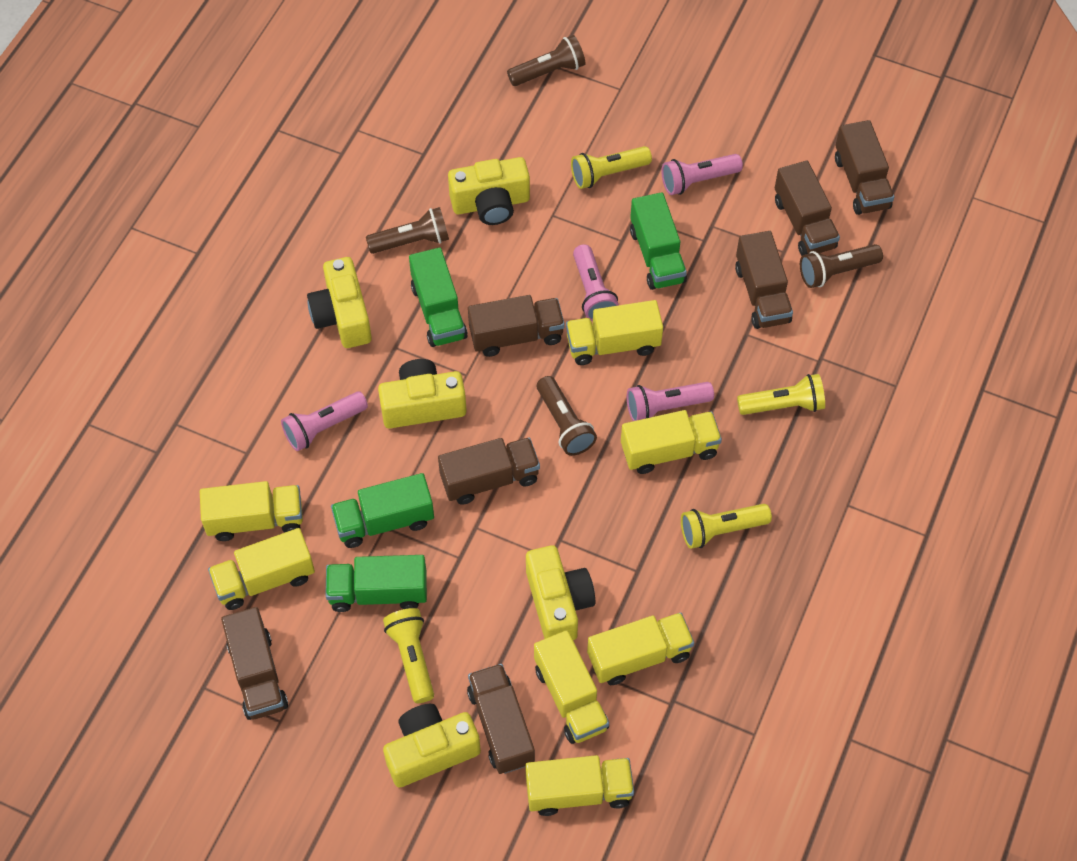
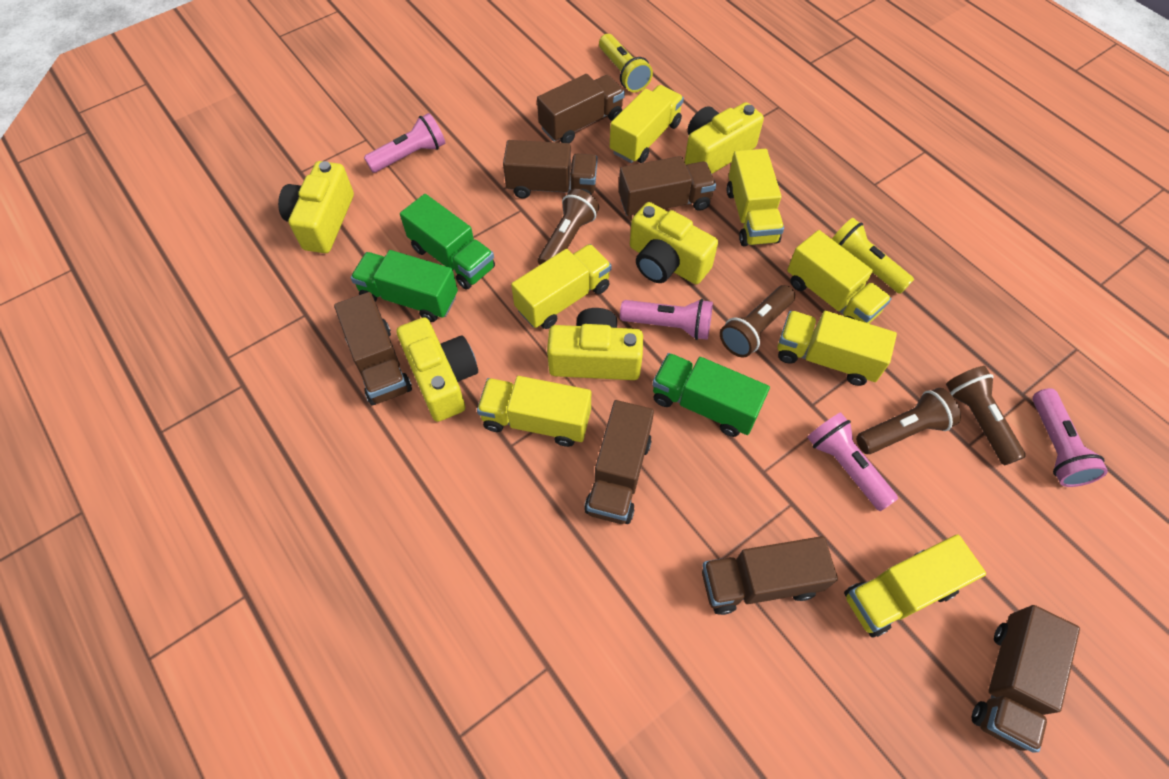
green truck: 4 -> 3
yellow flashlight: 4 -> 2

